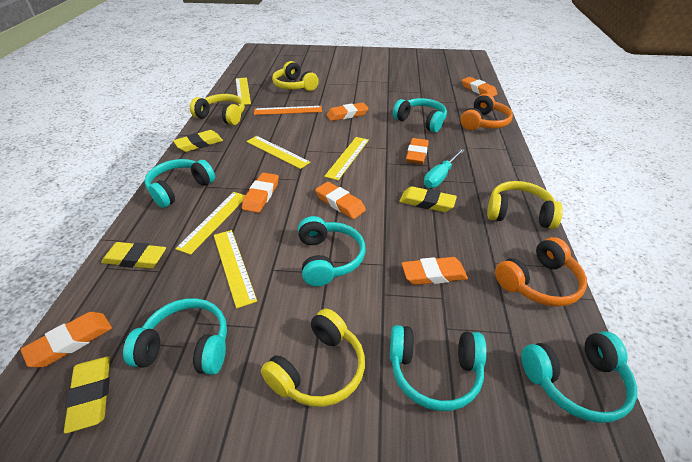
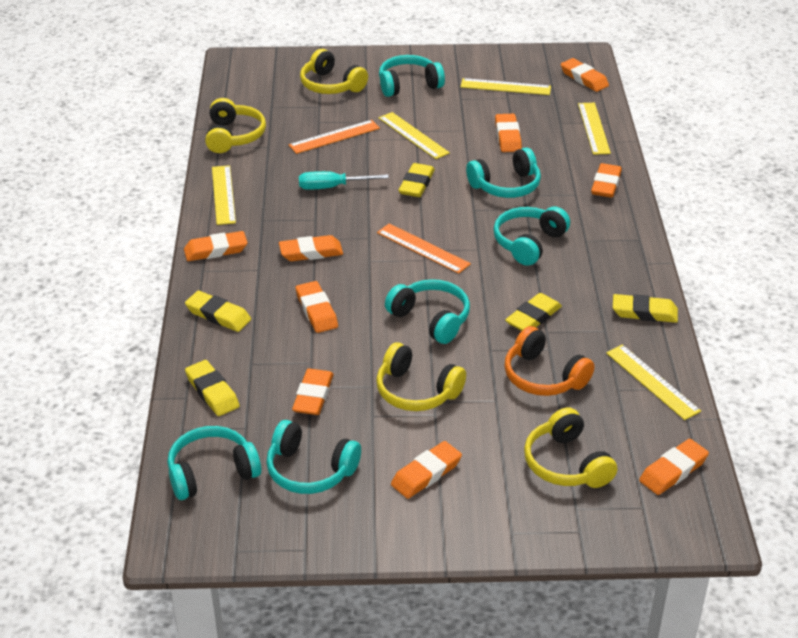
orange eraser: 7 -> 9
orange headphones: 2 -> 1
orange ruler: 1 -> 2
yellow eraser: 4 -> 5

